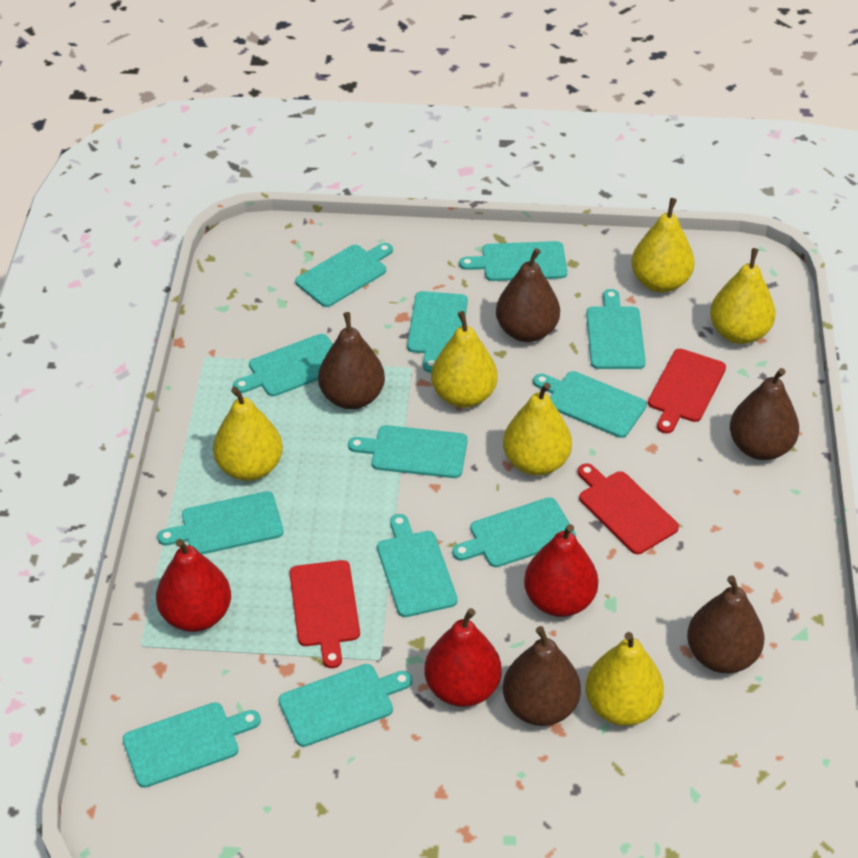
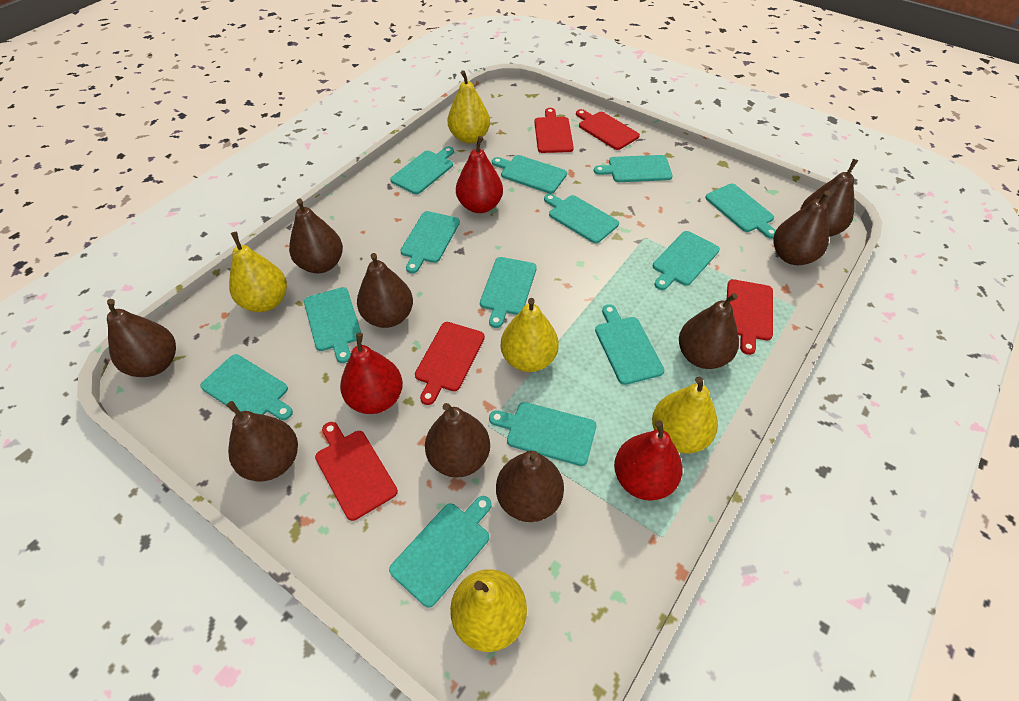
brown pear: 5 -> 9
red cutting board: 3 -> 5
turquoise cutting board: 12 -> 13
yellow pear: 6 -> 5

